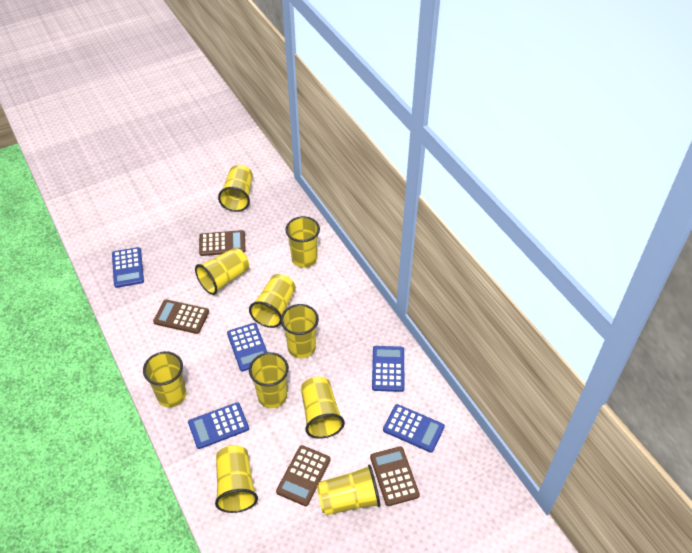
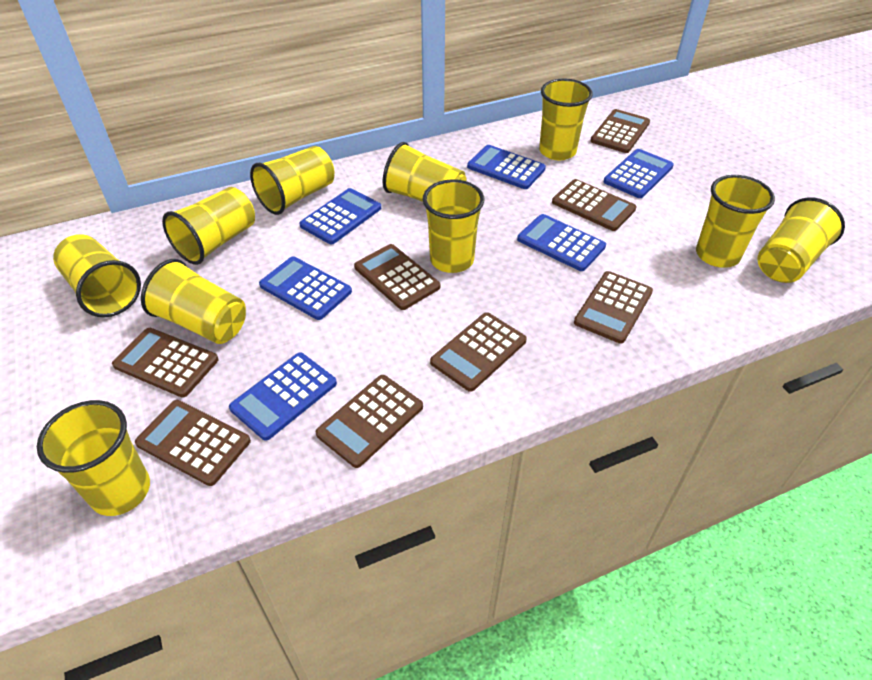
blue calculator: 5 -> 6
brown calculator: 4 -> 8

